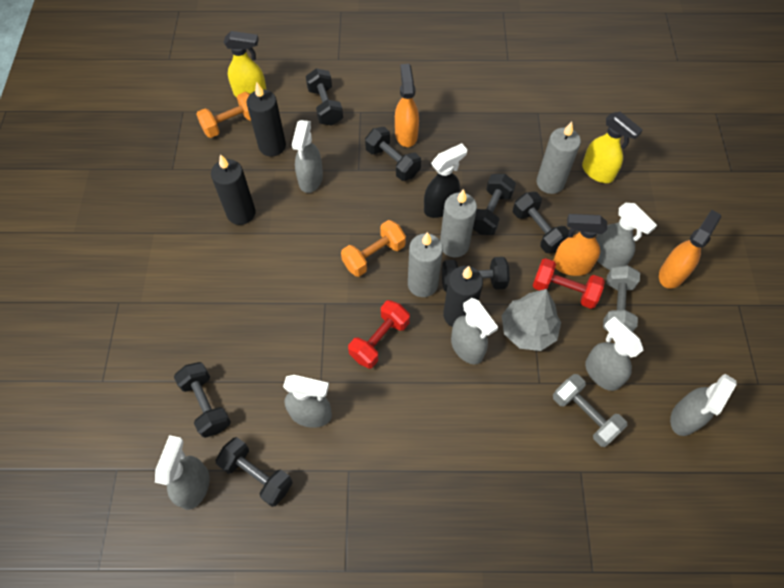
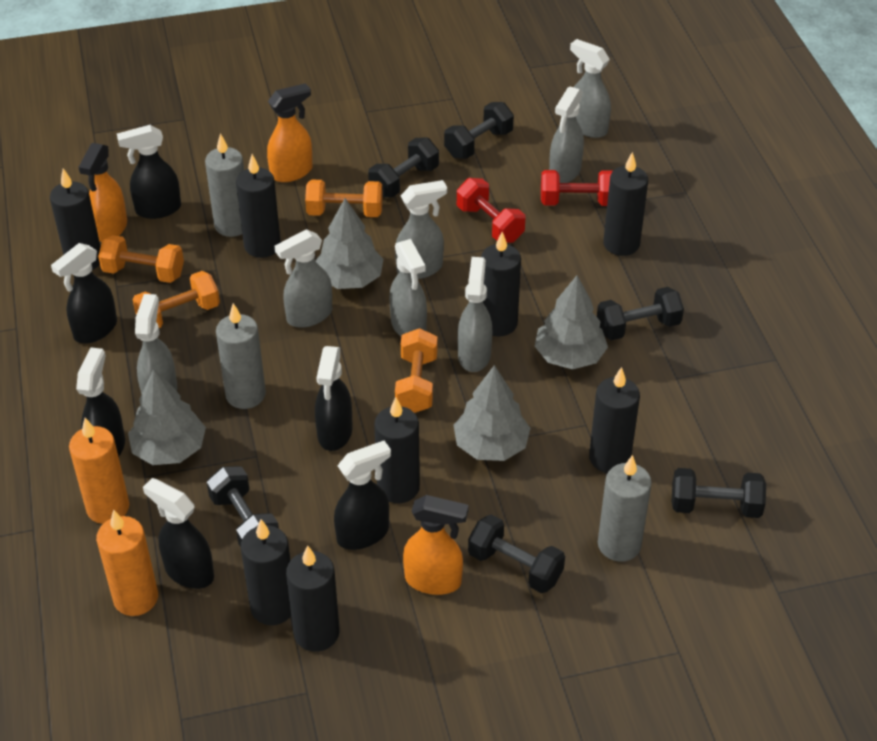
black candle: 3 -> 8
black dumbbell: 7 -> 6
black spray bottle: 1 -> 6
grey dumbbell: 2 -> 0
grey tree: 1 -> 4
orange candle: 0 -> 2
orange dumbbell: 2 -> 4
yellow spray bottle: 2 -> 0

